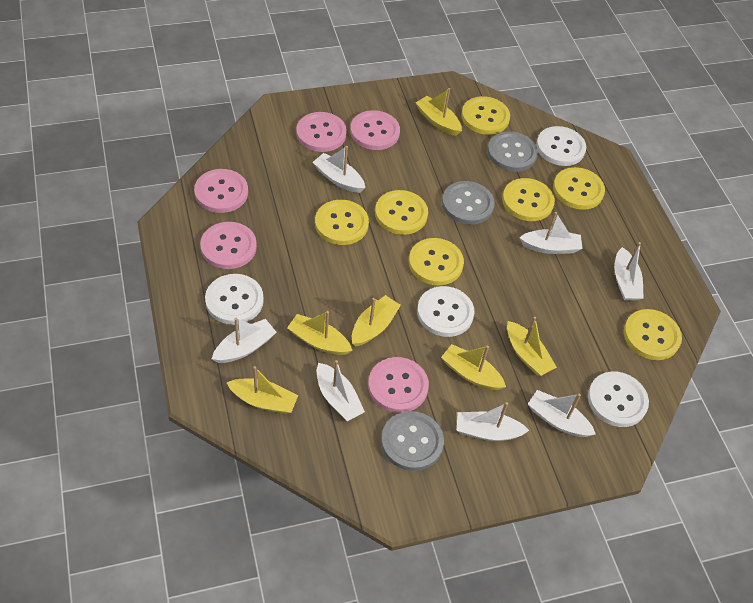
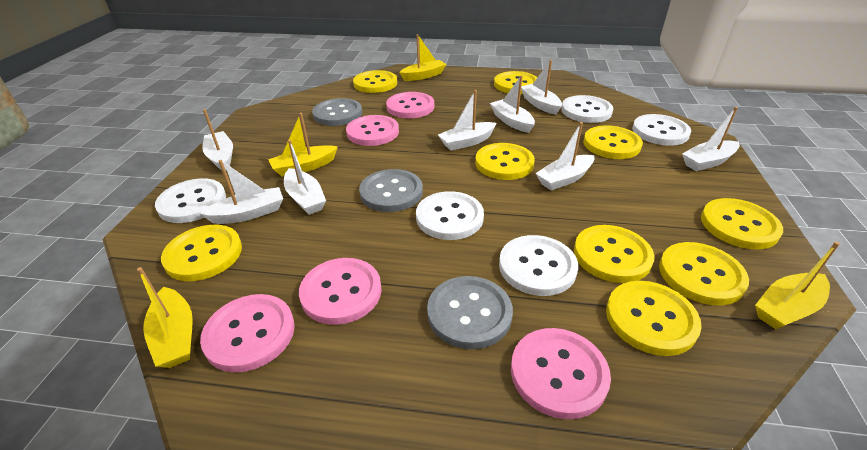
white boat: 7 -> 8
white button: 4 -> 5
yellow boat: 6 -> 4
yellow button: 7 -> 9

